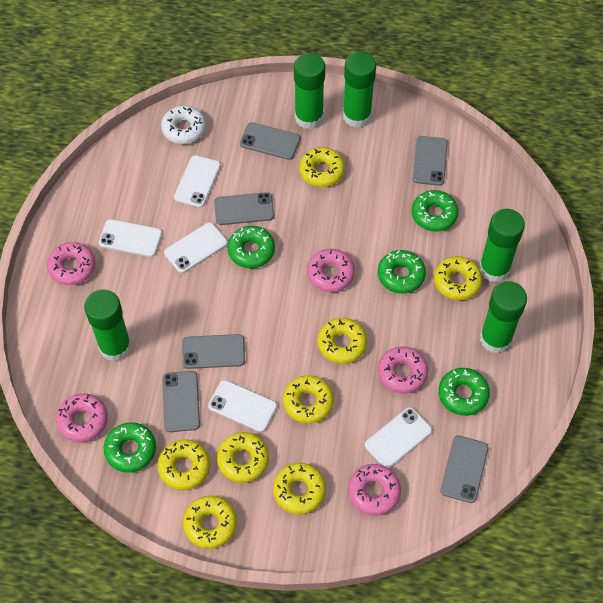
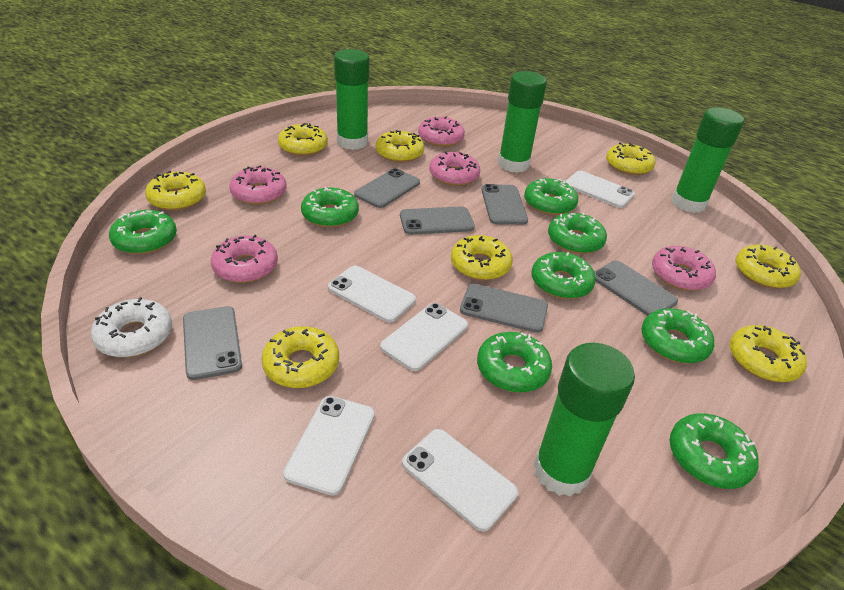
green donut: 5 -> 8
green glue stick: 5 -> 4

